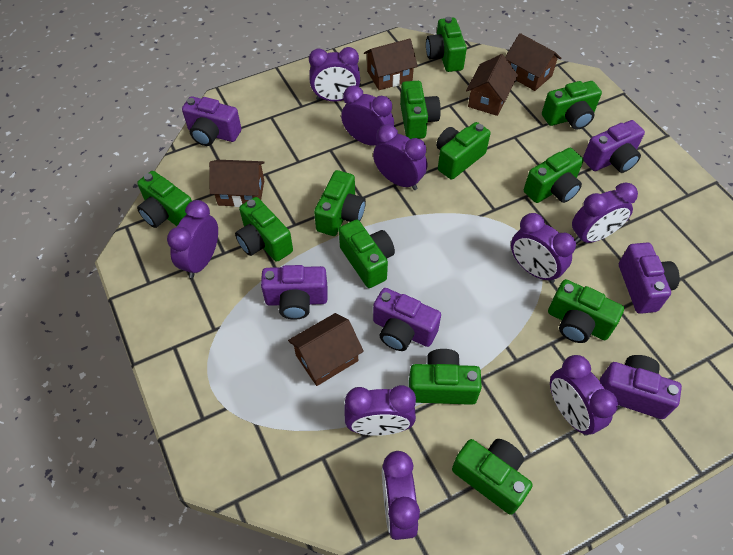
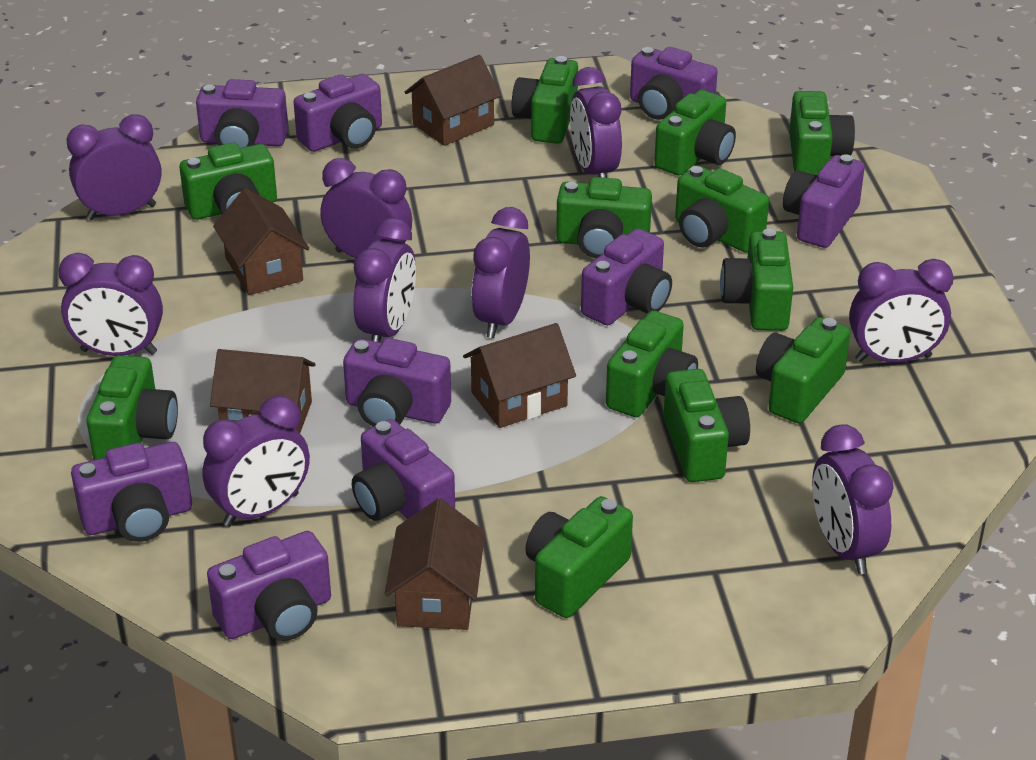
purple camera: 6 -> 9

